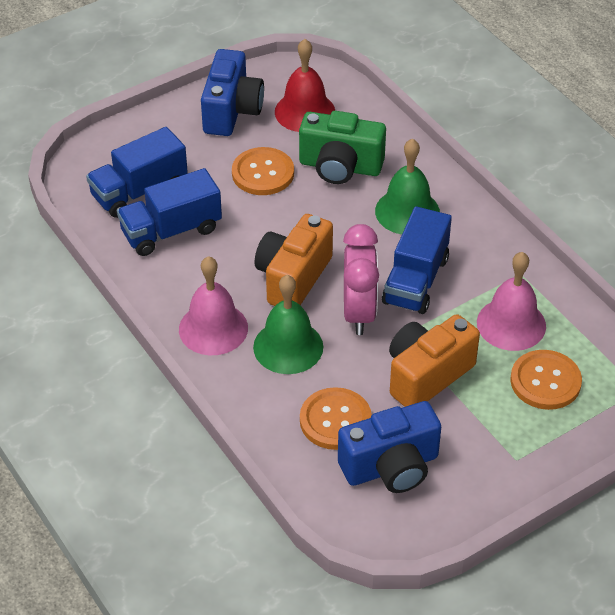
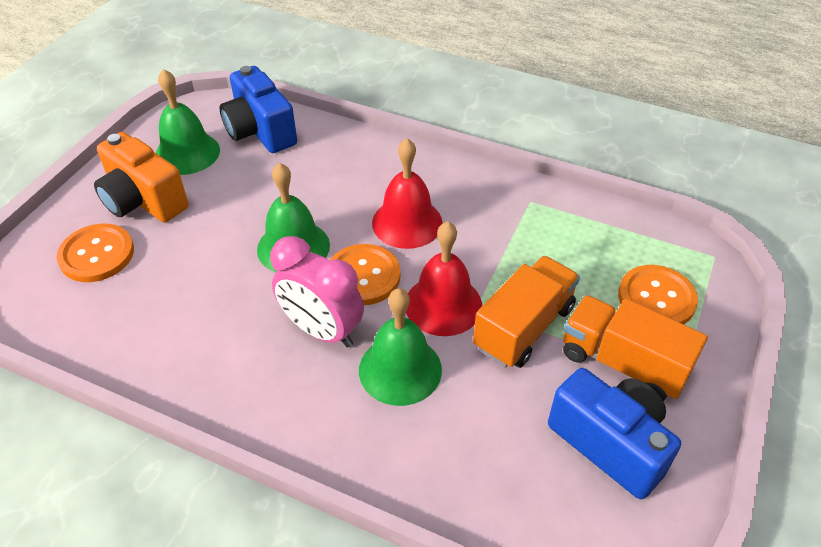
blue truck: 3 -> 0
green bell: 2 -> 3
green camera: 1 -> 0
orange camera: 2 -> 1
orange truck: 0 -> 2
pink bell: 2 -> 0
red bell: 1 -> 2

